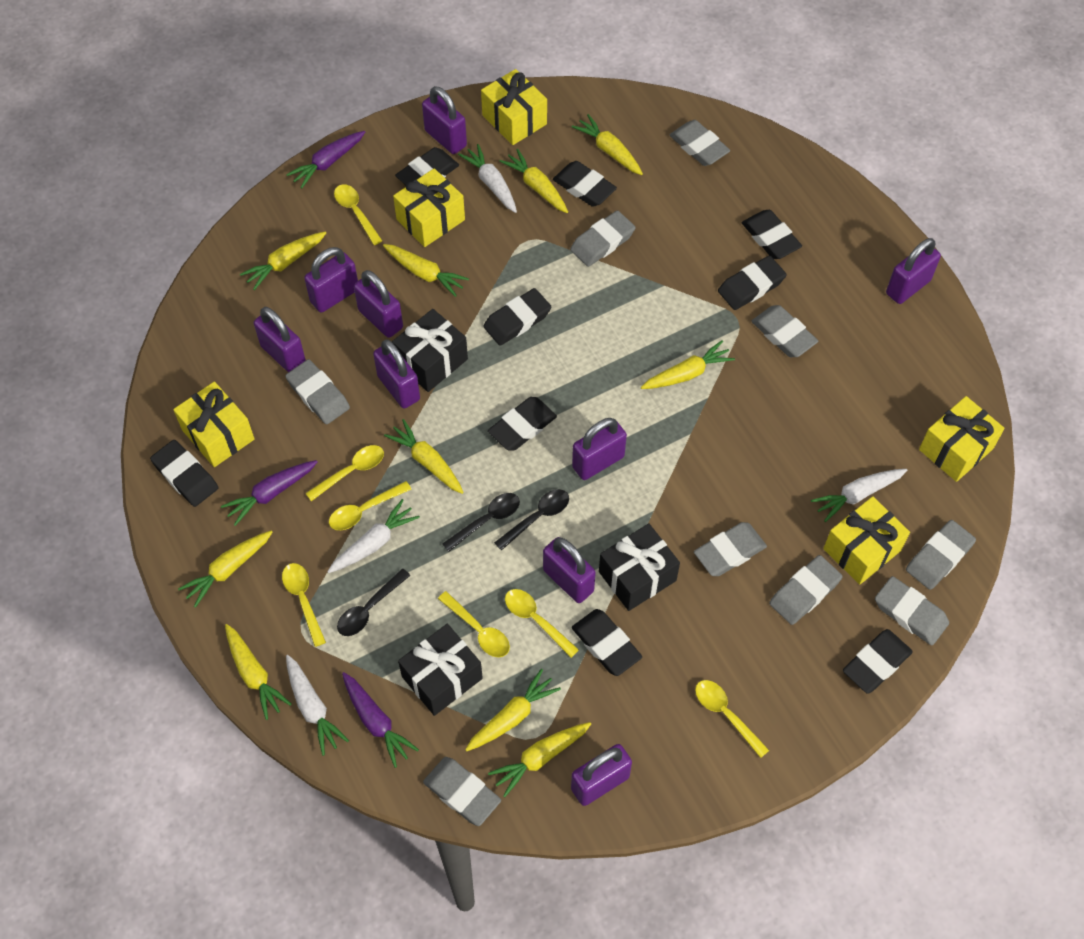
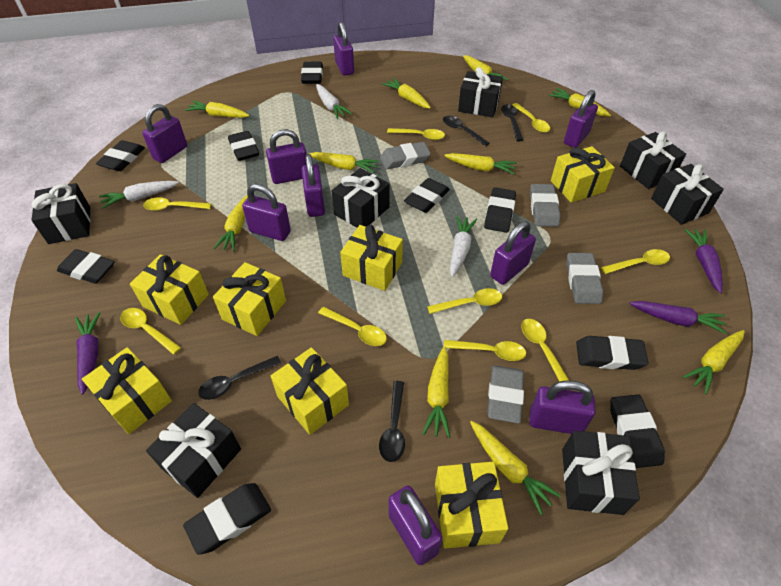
black gift: 3 -> 7
black spoon: 3 -> 4
grey eraser: 9 -> 4
white carrot: 4 -> 3
yellow gift: 5 -> 7
yellow spoon: 7 -> 9

